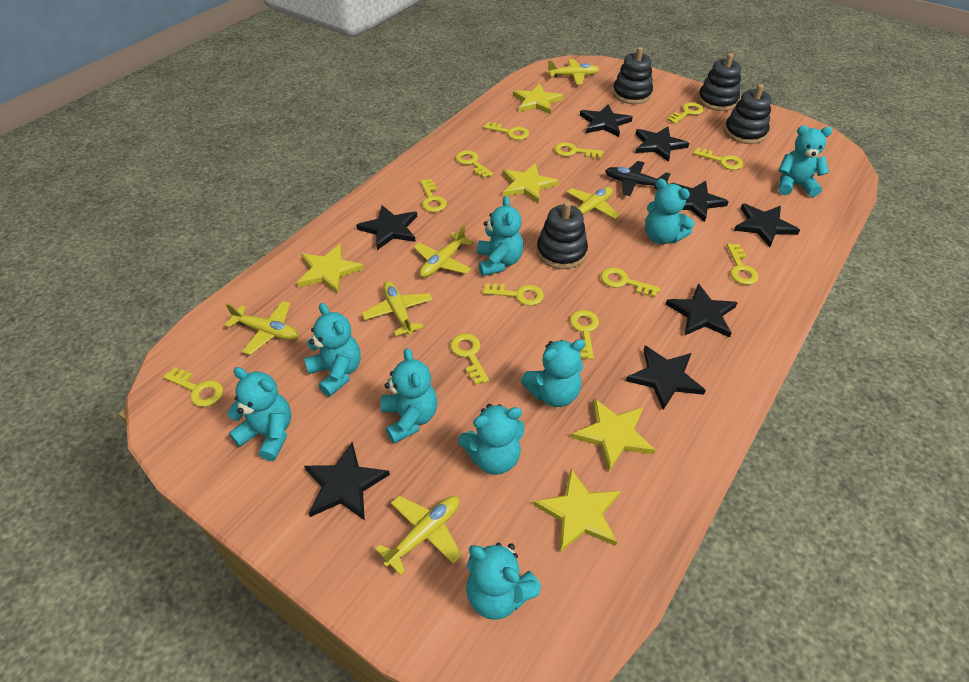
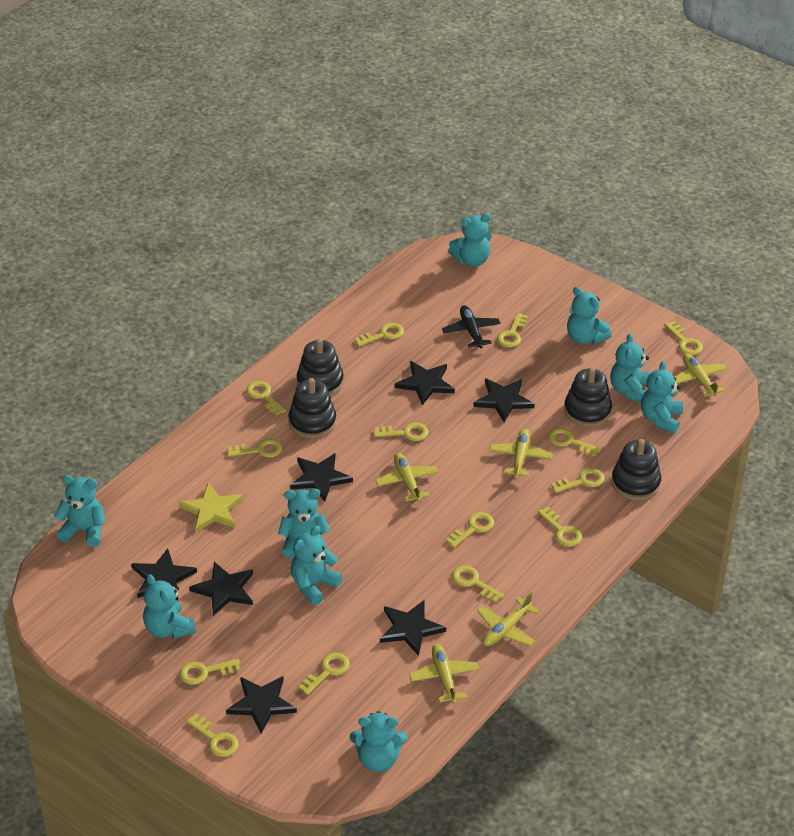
black star: 8 -> 7
yellow key: 12 -> 14
yellow plane: 6 -> 5
yellow star: 5 -> 1

